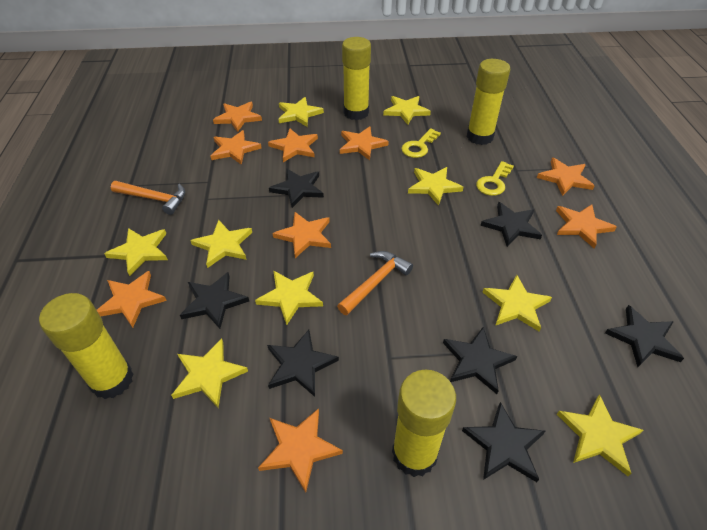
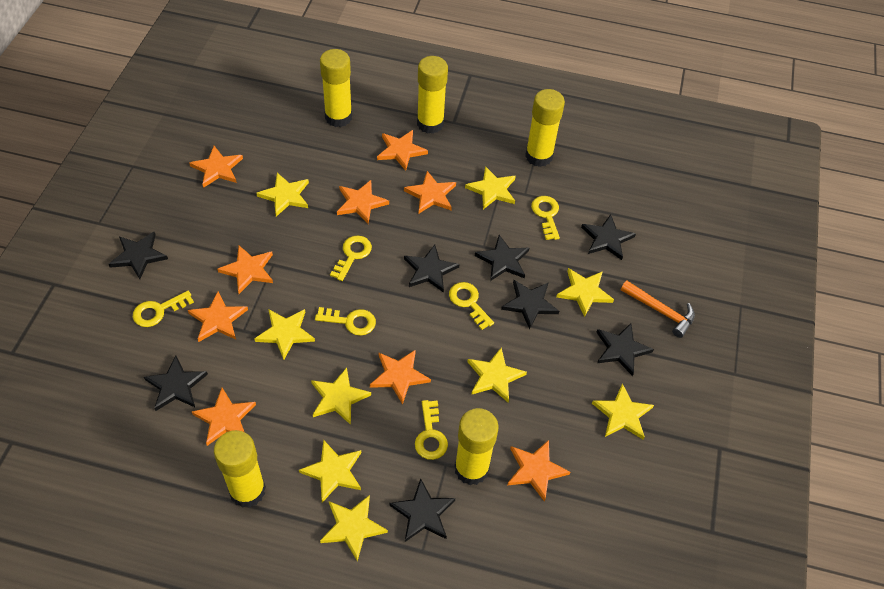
black star: 7 -> 8
orange hammer: 2 -> 1
yellow glue stick: 4 -> 5
yellow key: 2 -> 6

